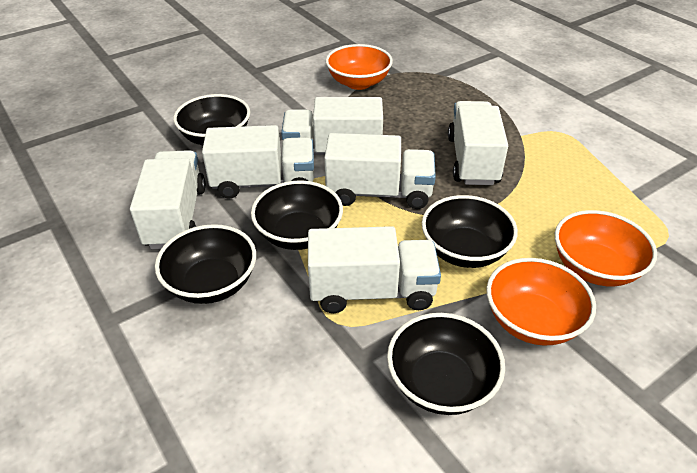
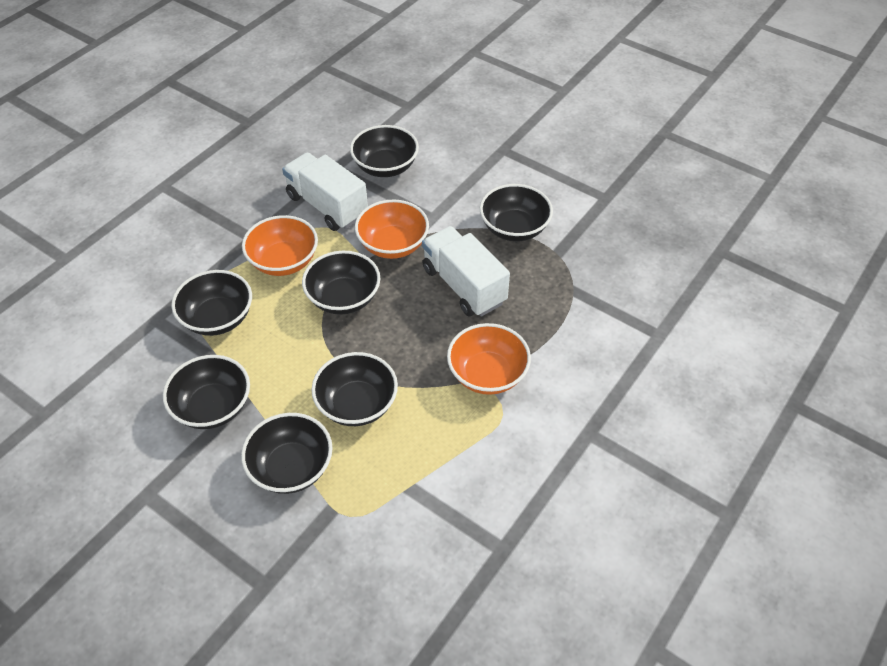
black bowl: 5 -> 7
white truck: 6 -> 2

